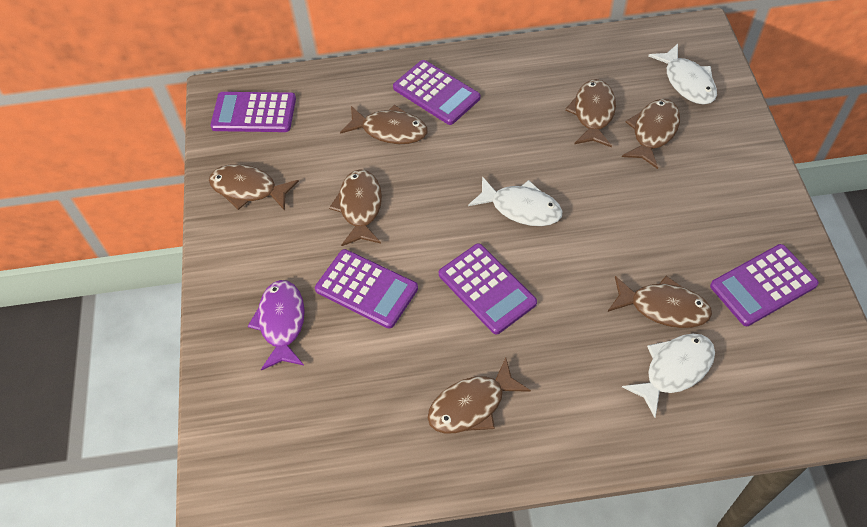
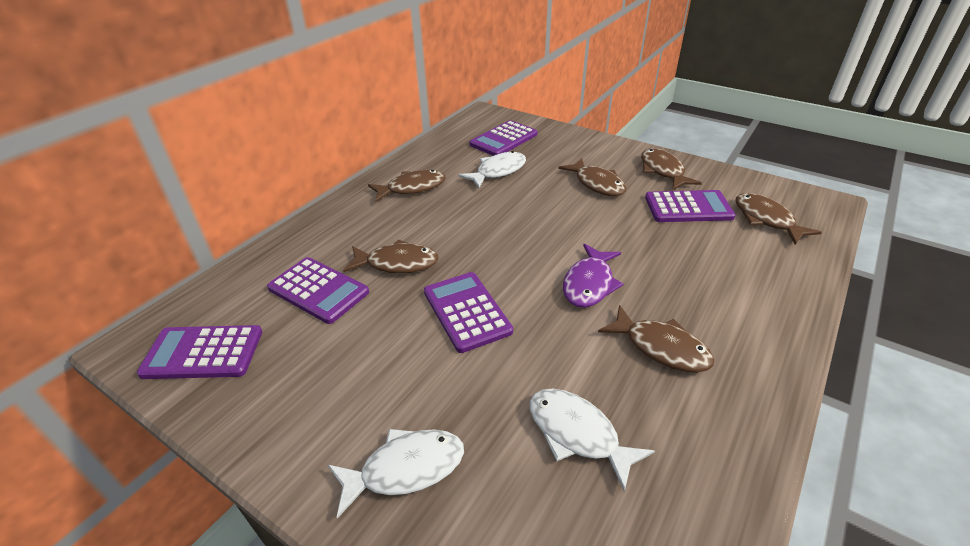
brown fish: 7 -> 6

